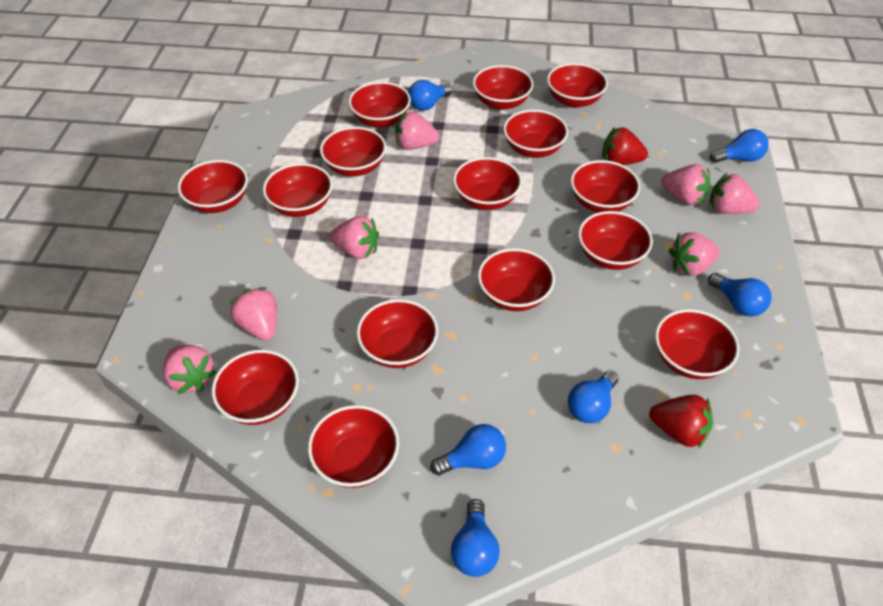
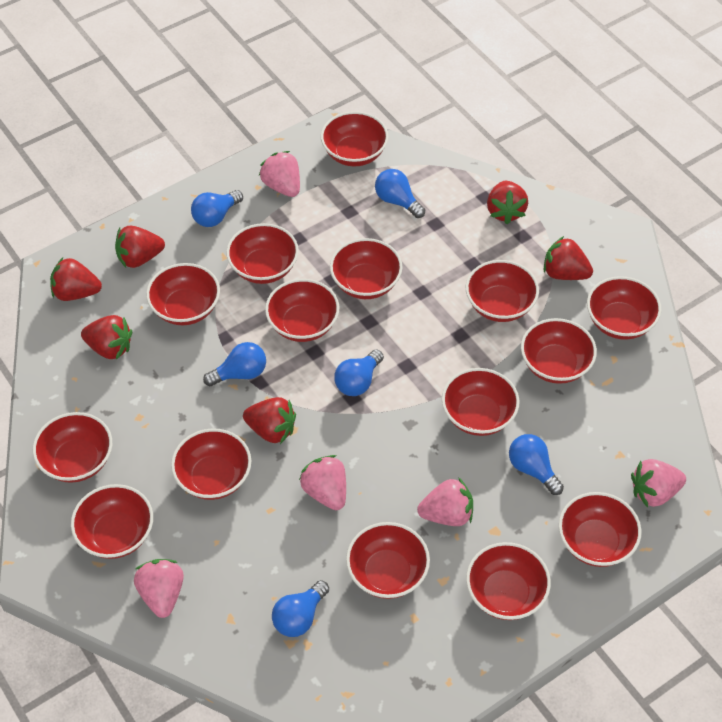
pink strawberry: 7 -> 5
red strawberry: 2 -> 6

